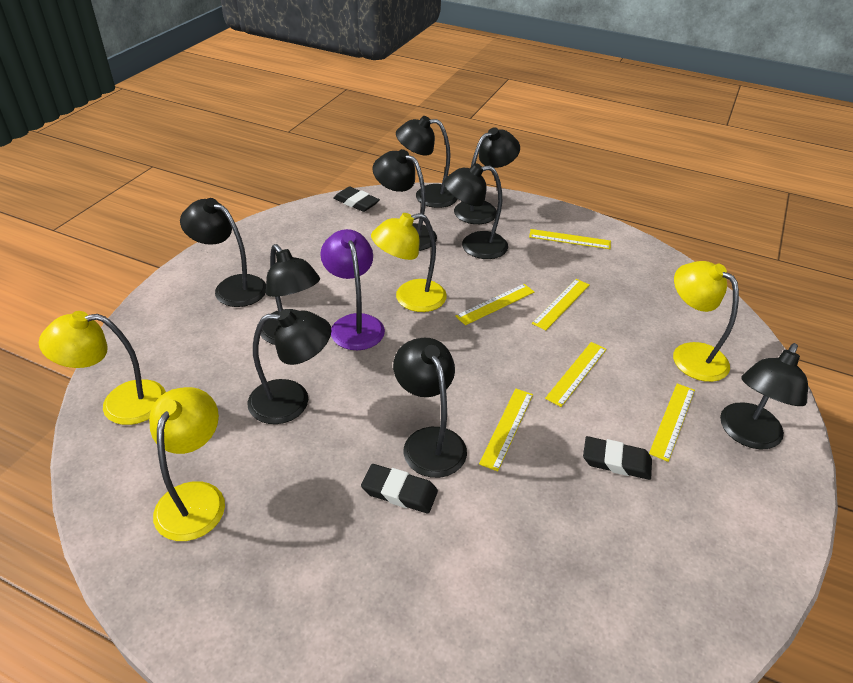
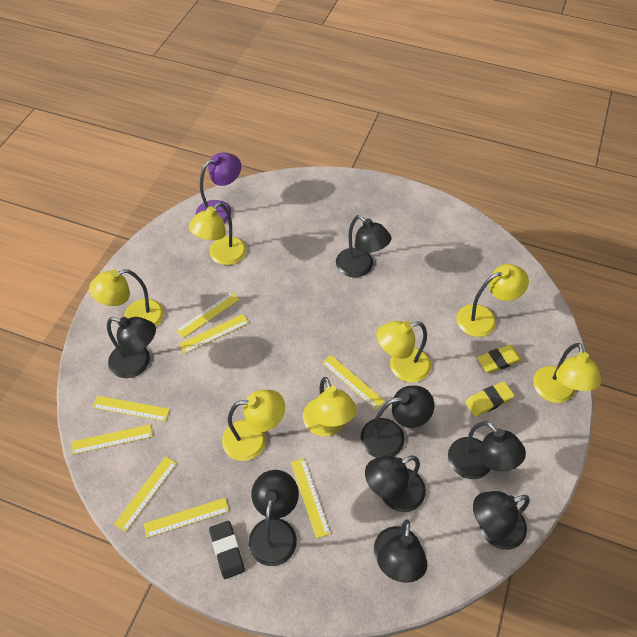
black eraser: 3 -> 1
black lamp: 9 -> 8
yellow eraser: 0 -> 2
yellow lamp: 4 -> 7
yellow ruler: 6 -> 8

